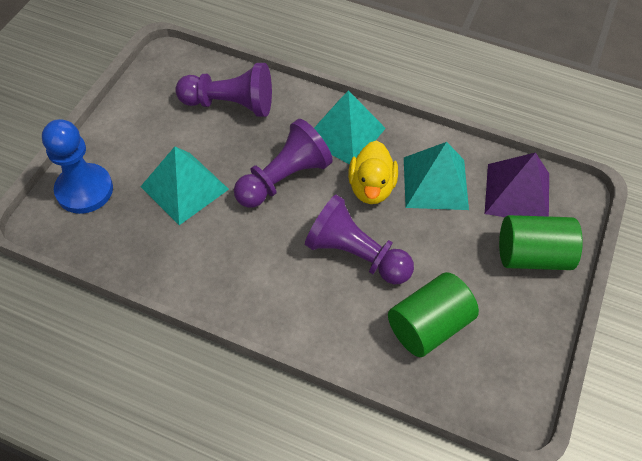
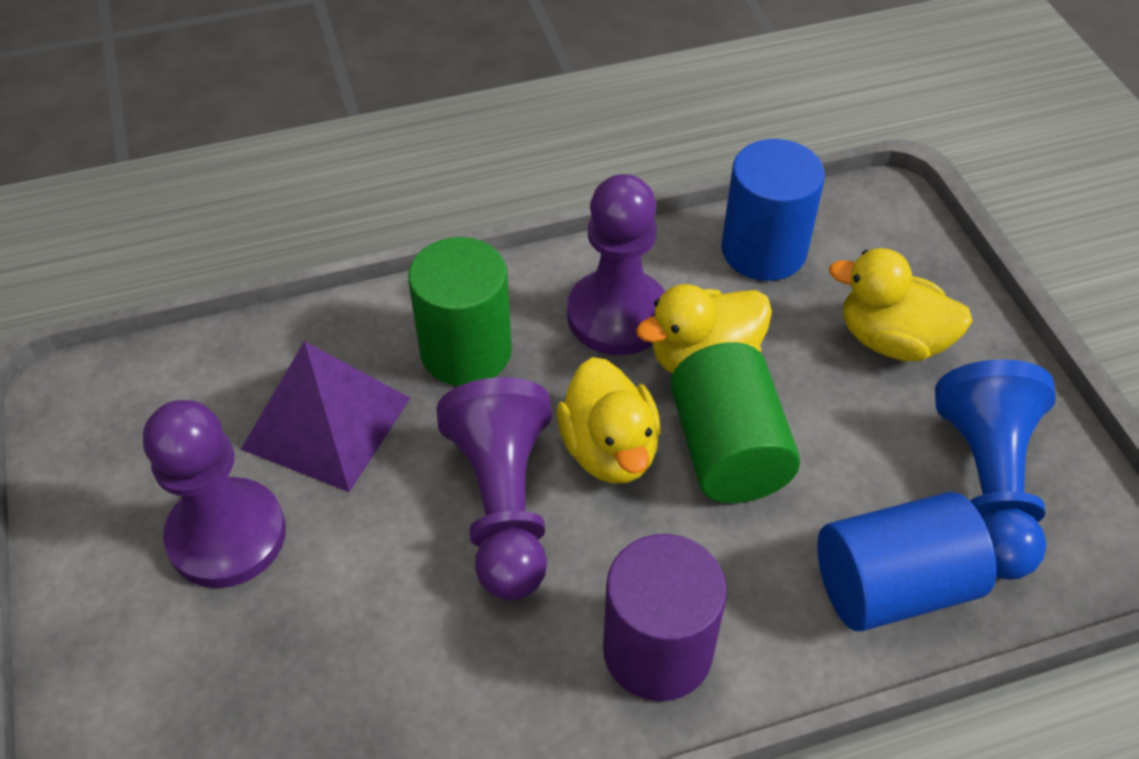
blue cylinder: 0 -> 2
purple cylinder: 0 -> 1
turquoise pyramid: 3 -> 0
yellow duck: 1 -> 3

